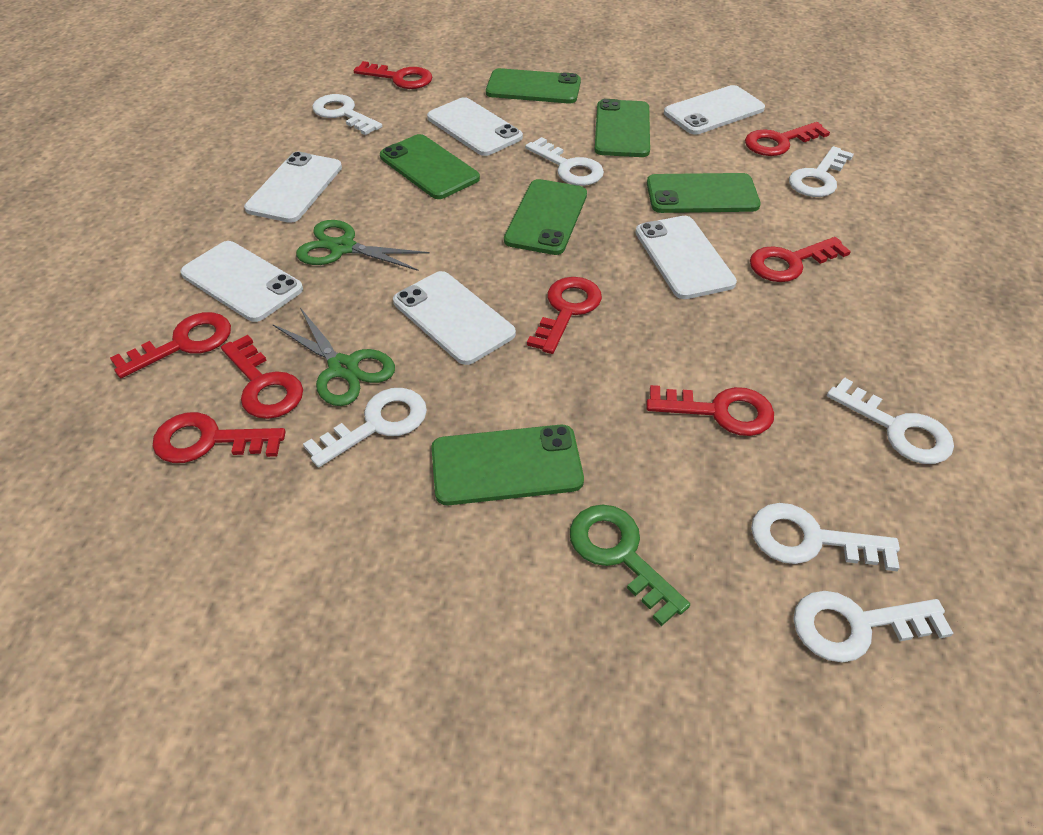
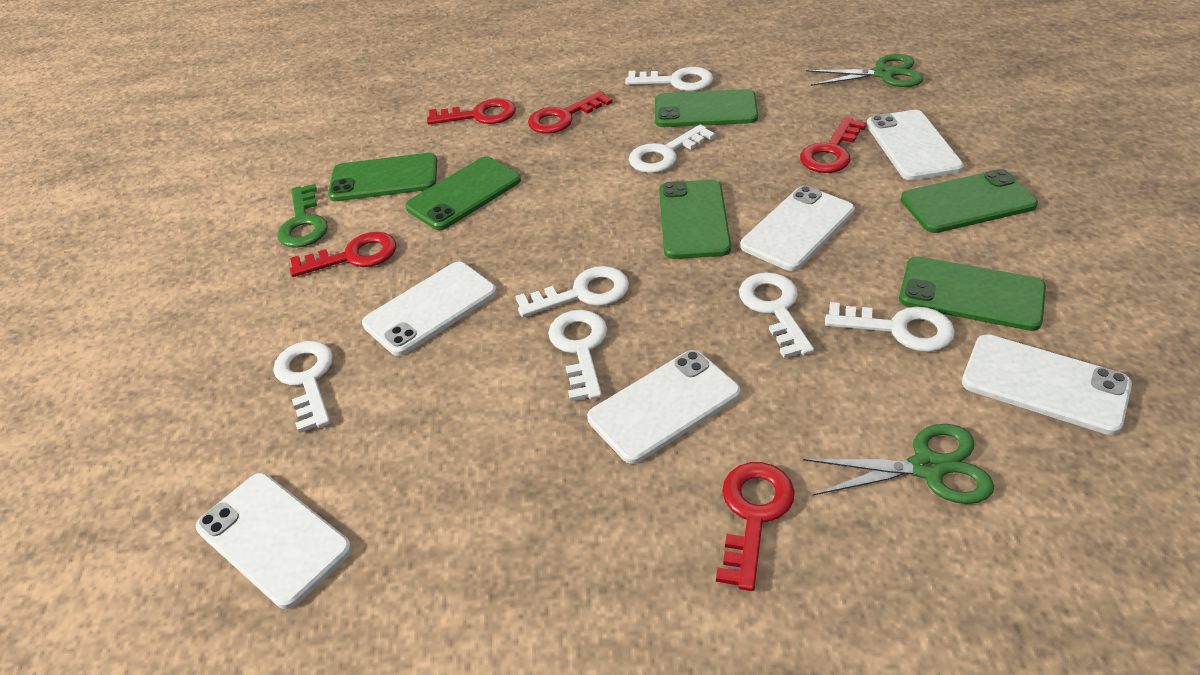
red key: 8 -> 5

